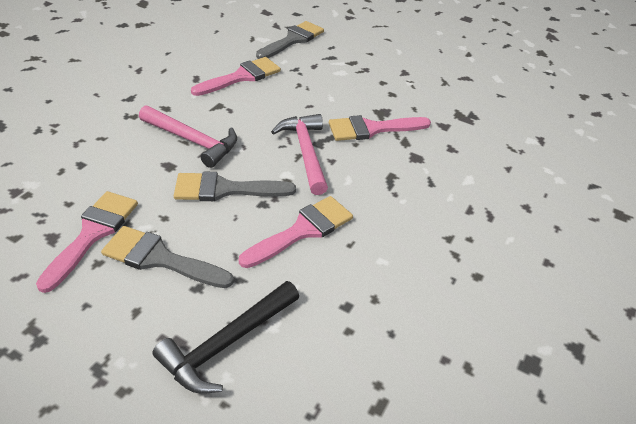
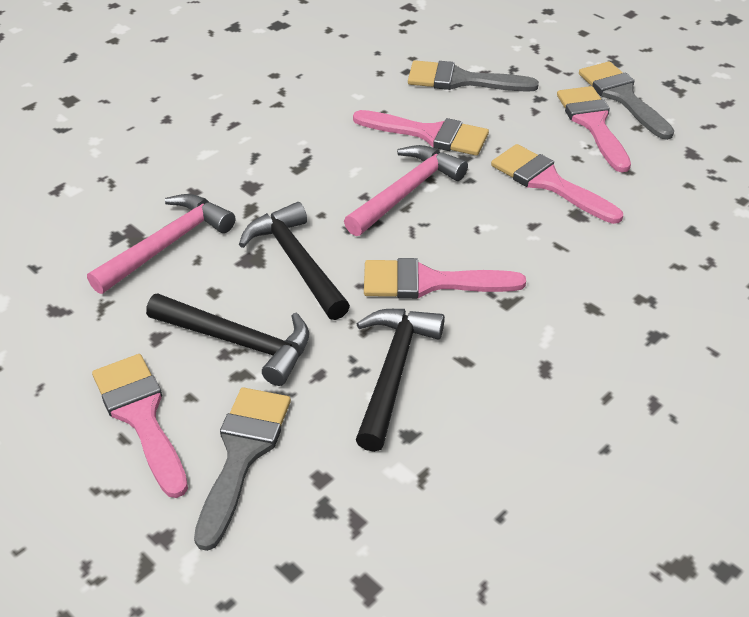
black hammer: 1 -> 3
pink brush: 4 -> 5

